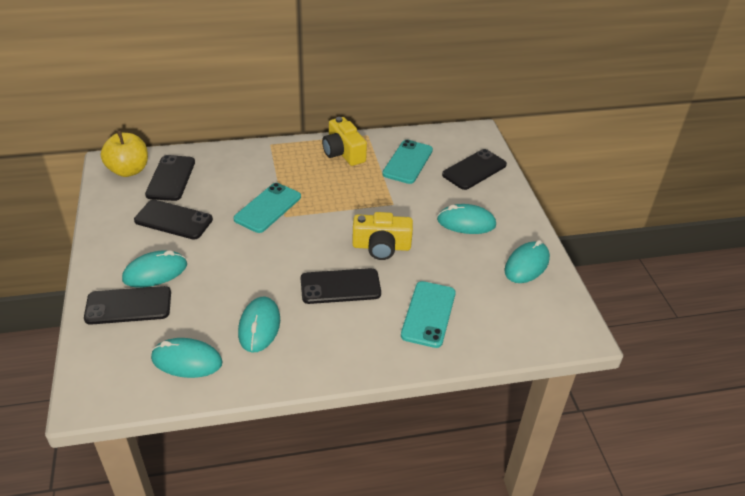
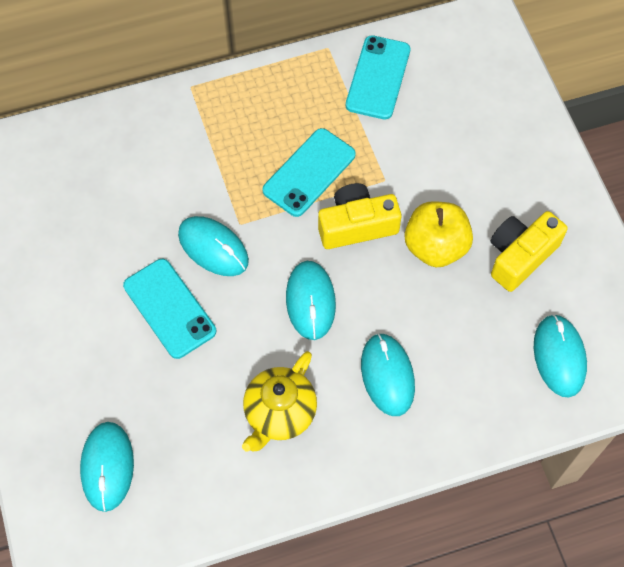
black phone: 5 -> 0
yellow teapot: 0 -> 1

